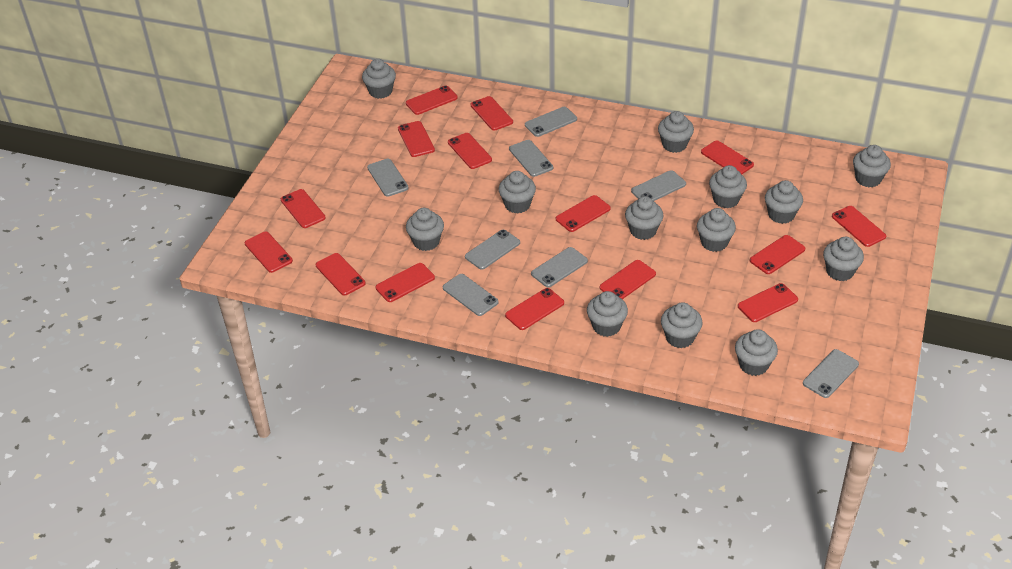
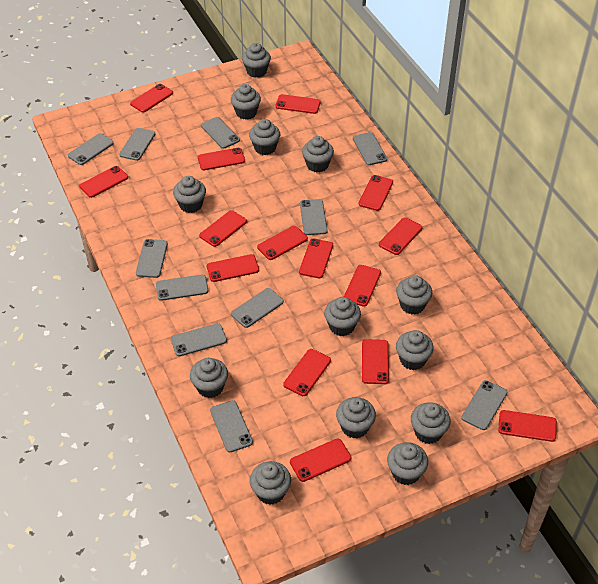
grey phone: 8 -> 11

